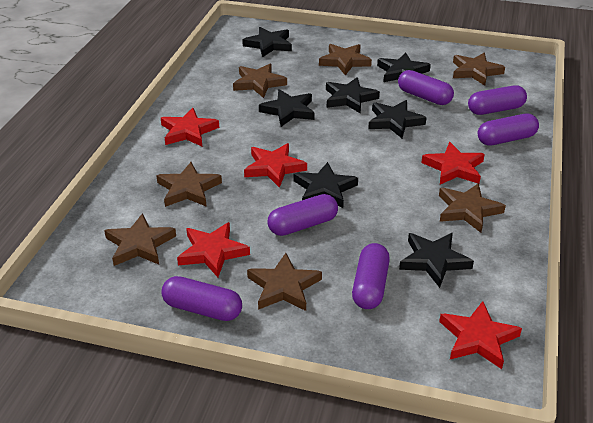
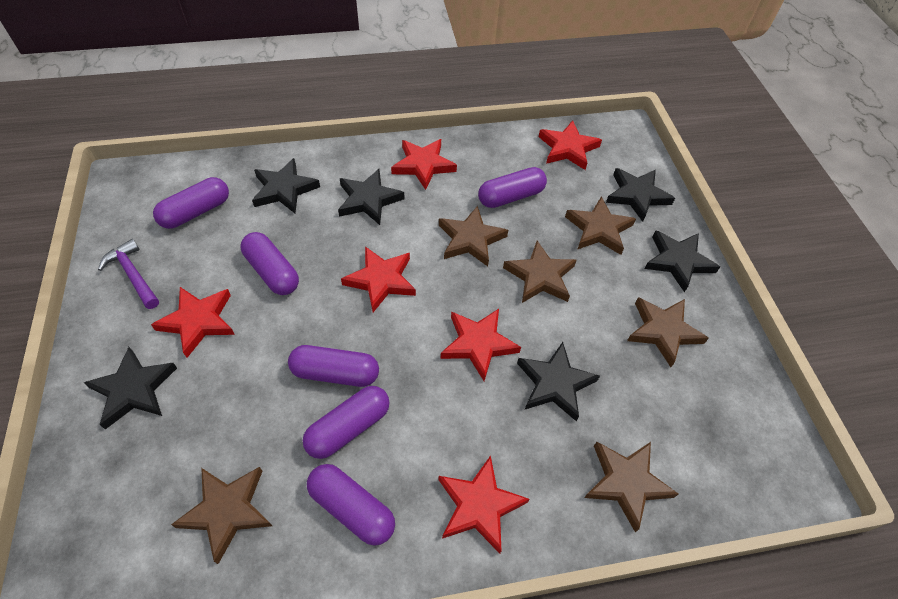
black star: 7 -> 6
brown star: 7 -> 6
purple hammer: 0 -> 1
red star: 5 -> 6

